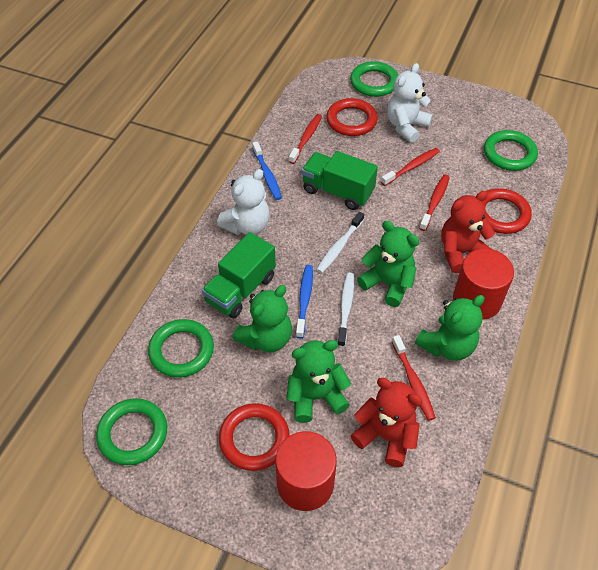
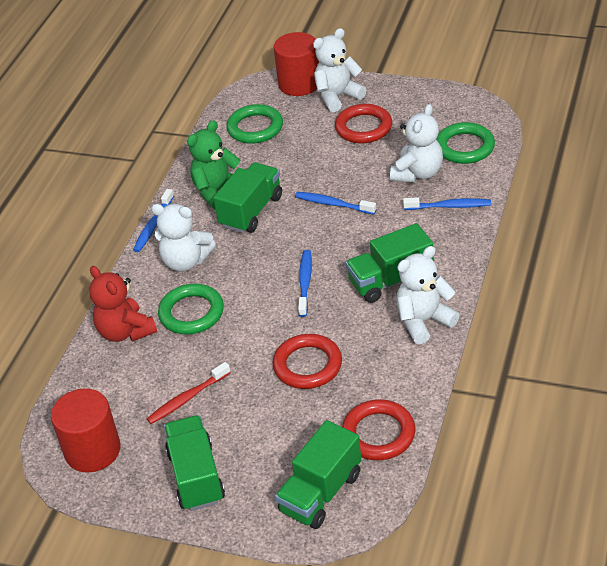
blue toothbrush: 2 -> 4
green ring: 4 -> 3
green teddy bear: 4 -> 1
green truck: 2 -> 4
red teddy bear: 2 -> 1
red toothbrush: 4 -> 1
white teddy bear: 2 -> 4
white toothbrush: 2 -> 0

